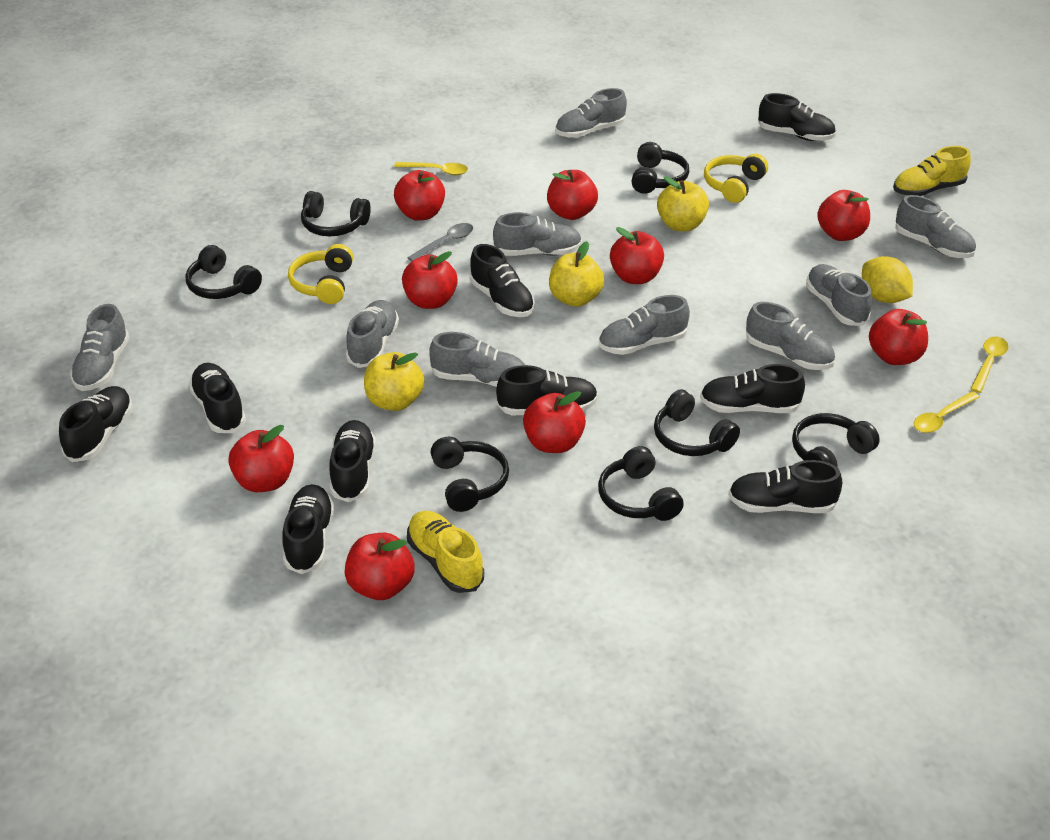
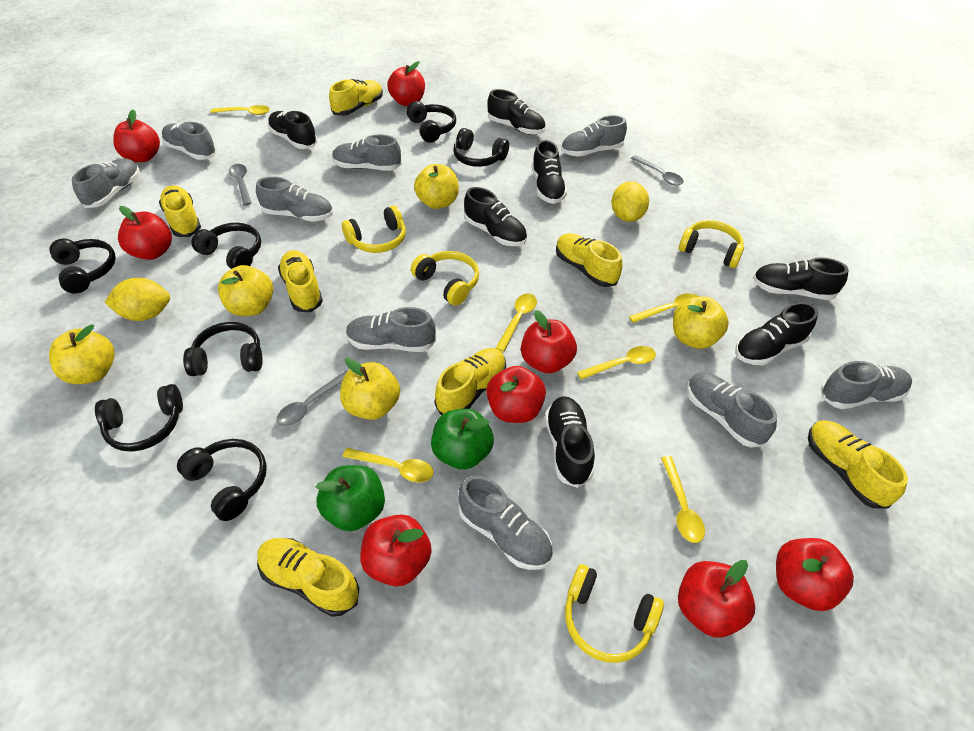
black shoe: 9 -> 7
green apple: 0 -> 2
grey spoon: 1 -> 3
red apple: 9 -> 8
yellow apple: 3 -> 5
yellow headphones: 2 -> 4
yellow lemon: 1 -> 2
yellow shoe: 2 -> 7
yellow spoon: 3 -> 6

